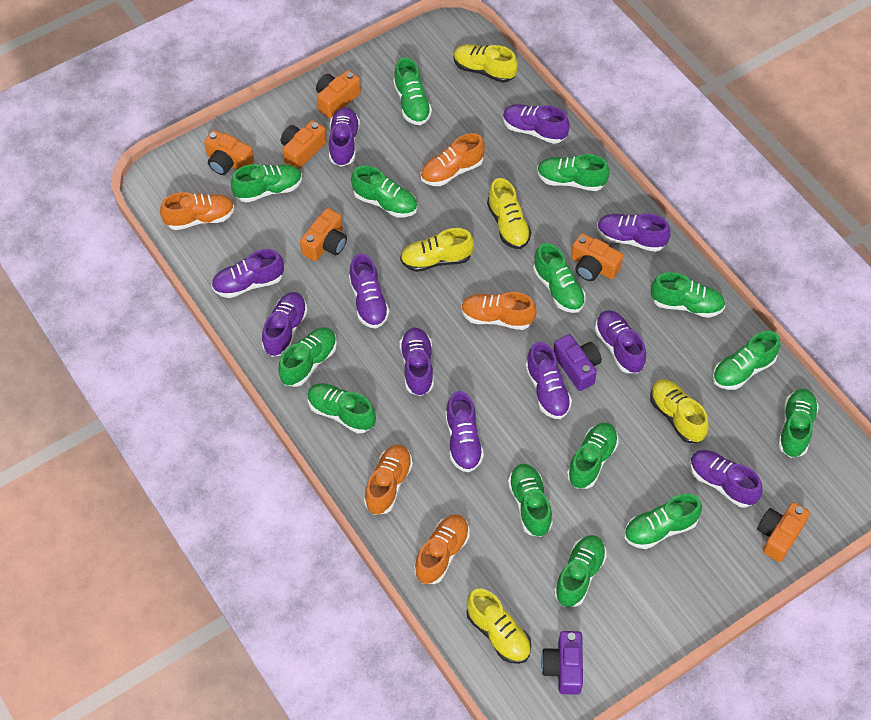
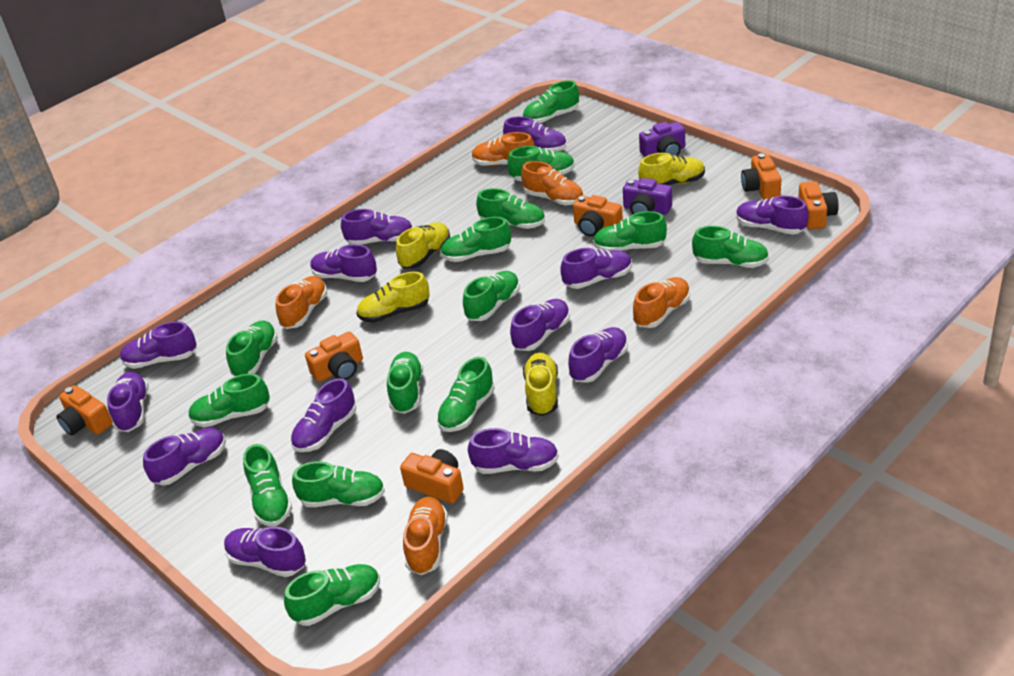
purple shoe: 11 -> 13
yellow shoe: 5 -> 4

